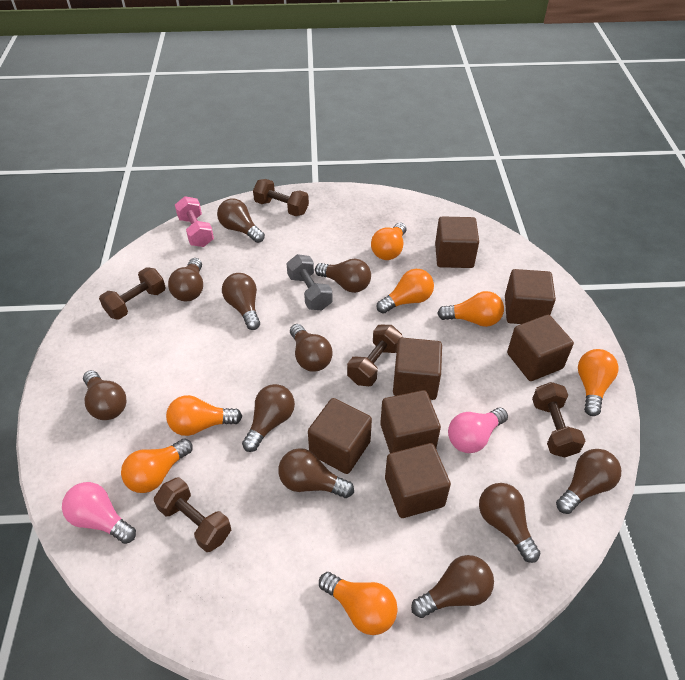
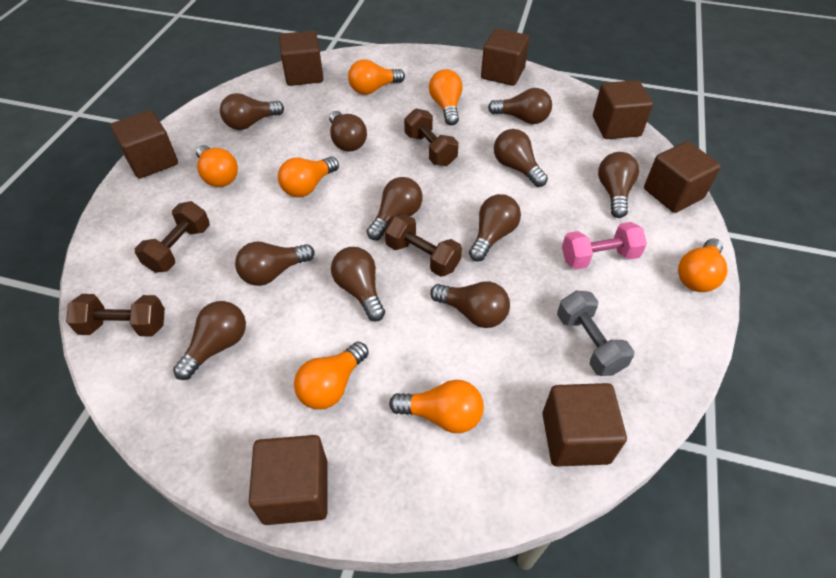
brown dumbbell: 5 -> 4
pink light bulb: 2 -> 0

